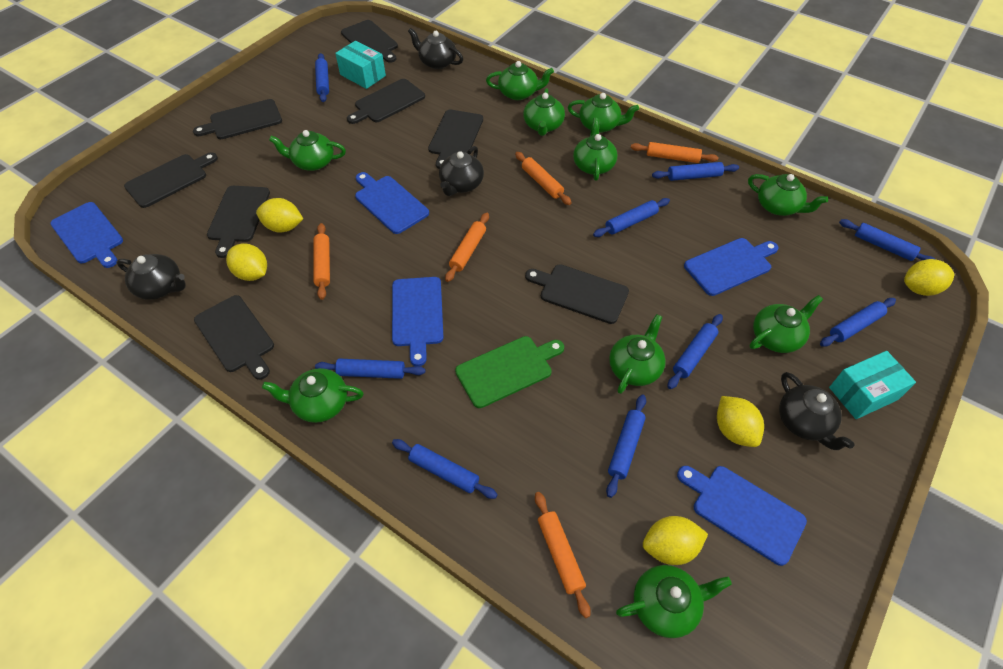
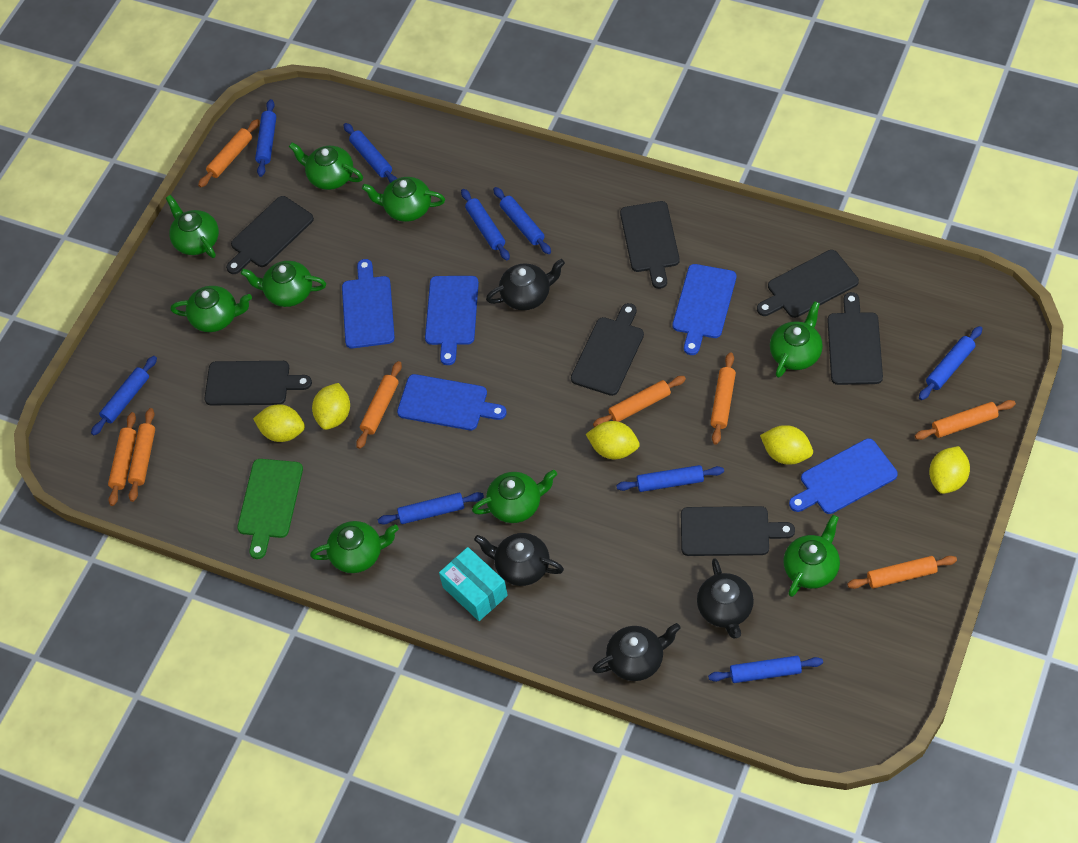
black cutting board: 8 -> 7
green teapot: 10 -> 9
orange rolling pin: 5 -> 8
turquoise box: 2 -> 1

